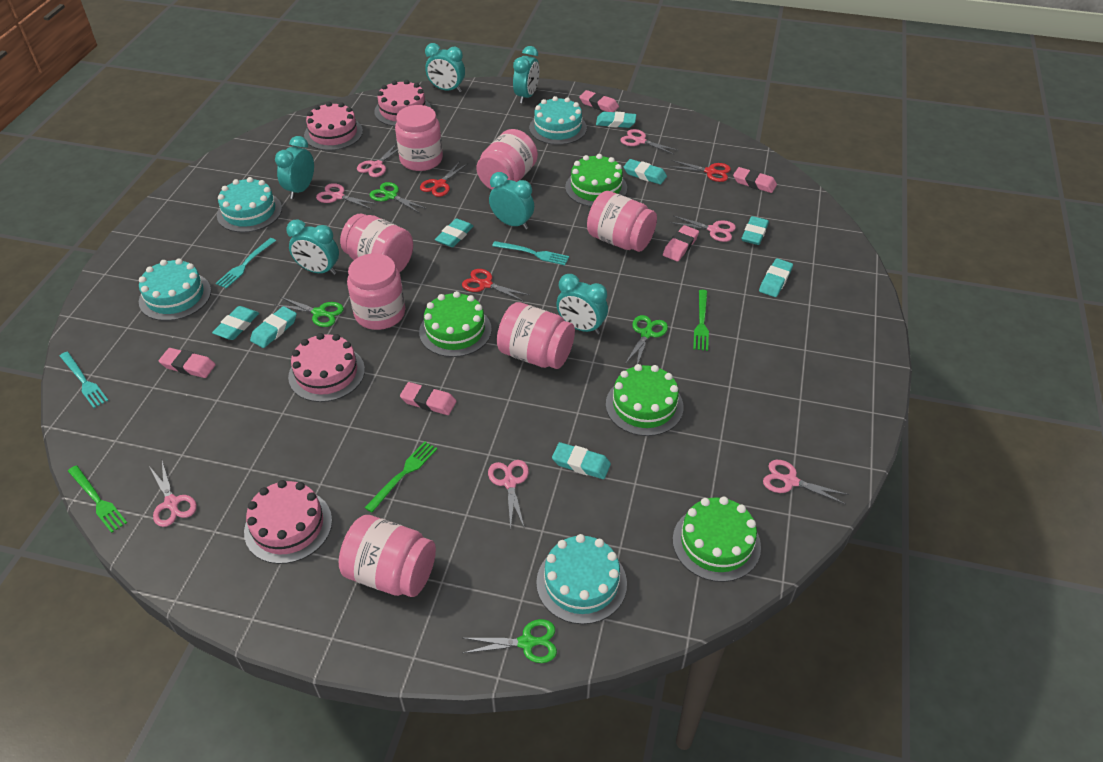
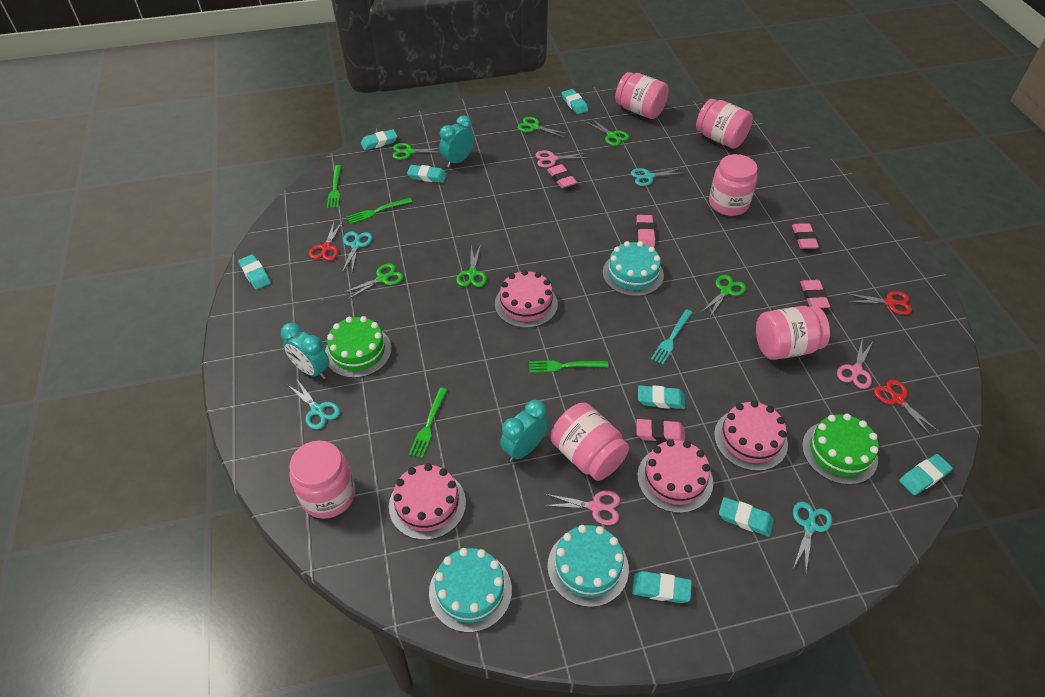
green cake: 4 -> 2
green fork: 3 -> 4
green scissors: 4 -> 6
pink jar: 7 -> 6
pink scissors: 7 -> 3
turquoise cake: 4 -> 3
turquoise clock: 6 -> 3
turquoise fork: 3 -> 1
turquoise scissors: 0 -> 4

